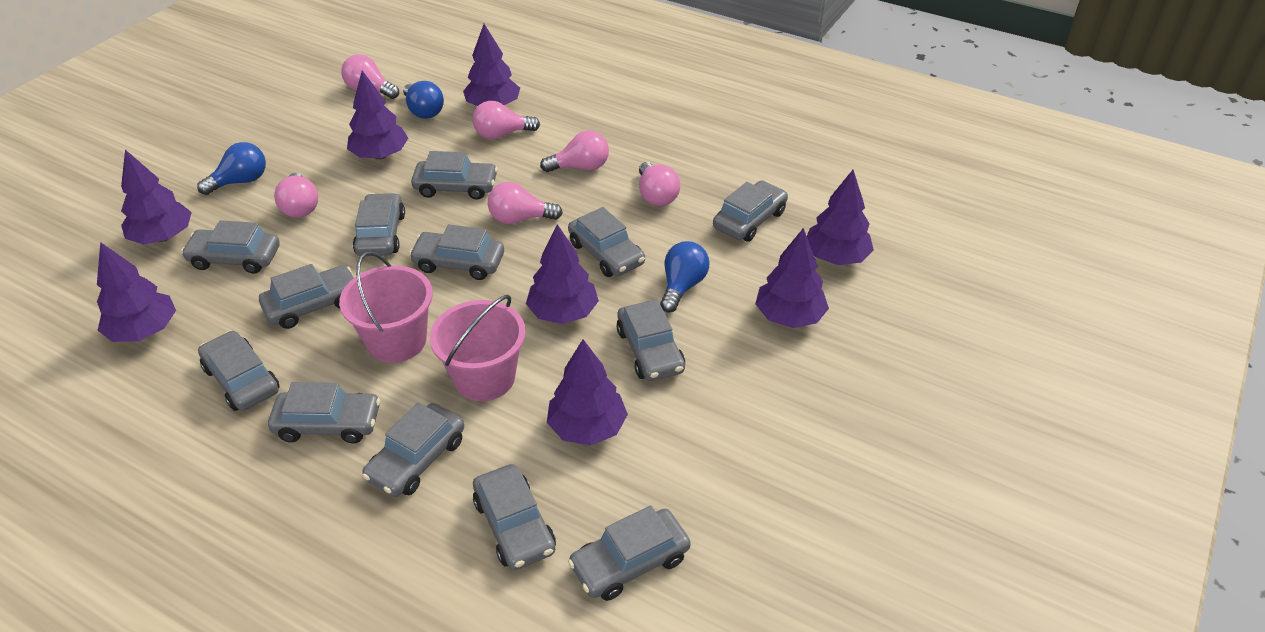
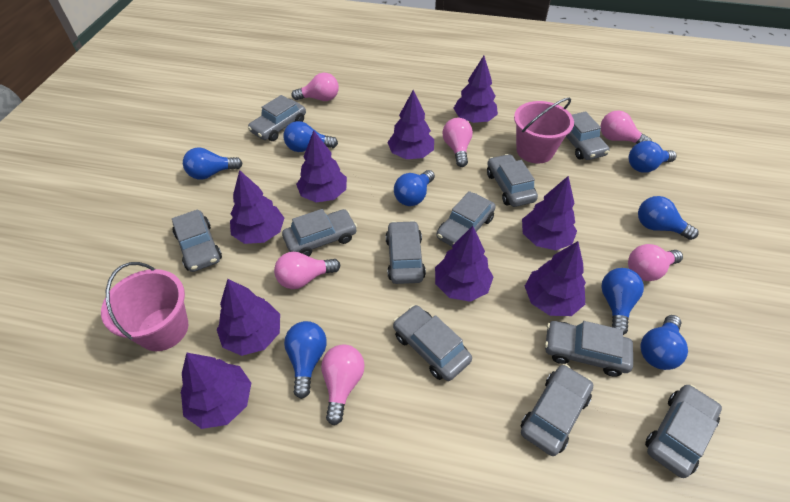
blue light bulb: 3 -> 8
grey car: 13 -> 11
purple tree: 8 -> 9

